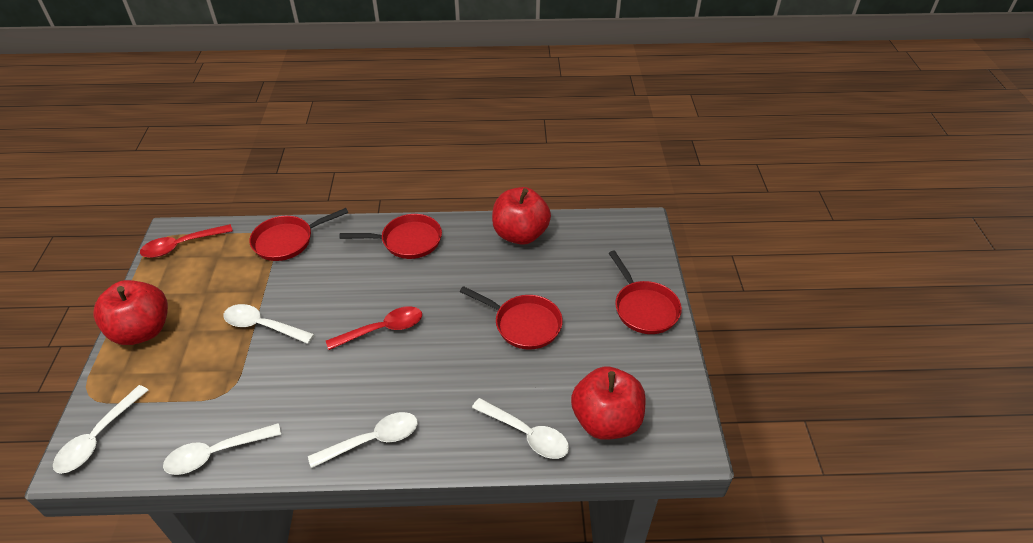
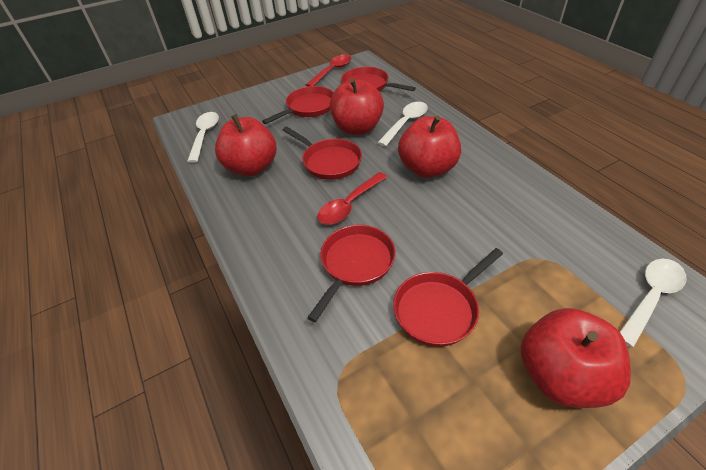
red apple: 3 -> 4
red pan: 4 -> 5
white spoon: 5 -> 3

